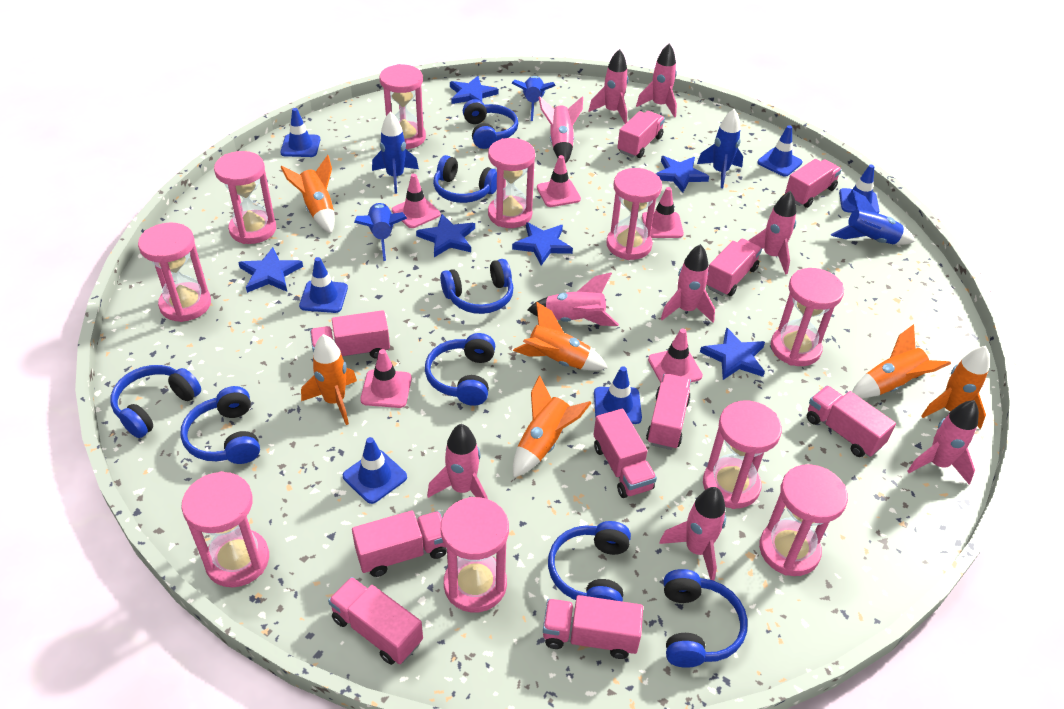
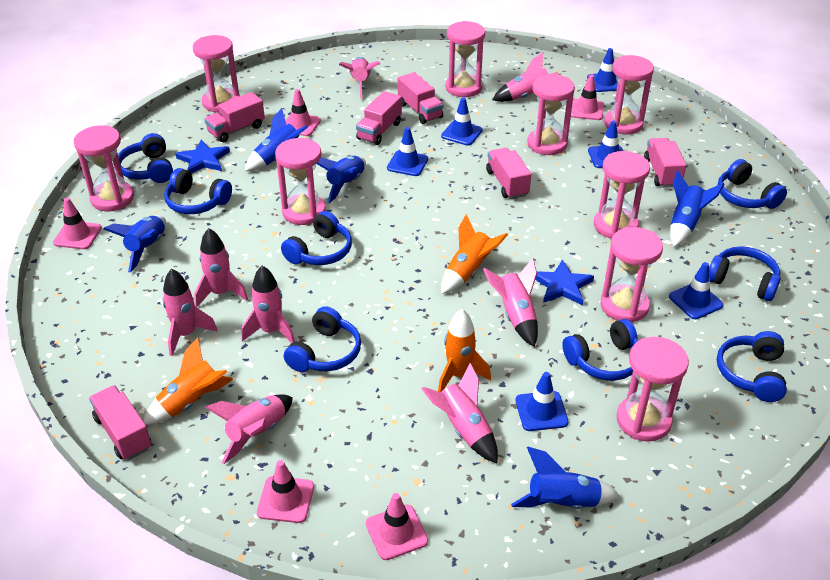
blue star: 6 -> 2
orange rocket: 6 -> 3
pink hourglass: 10 -> 9
pink rocket: 9 -> 8
pink truck: 10 -> 6

